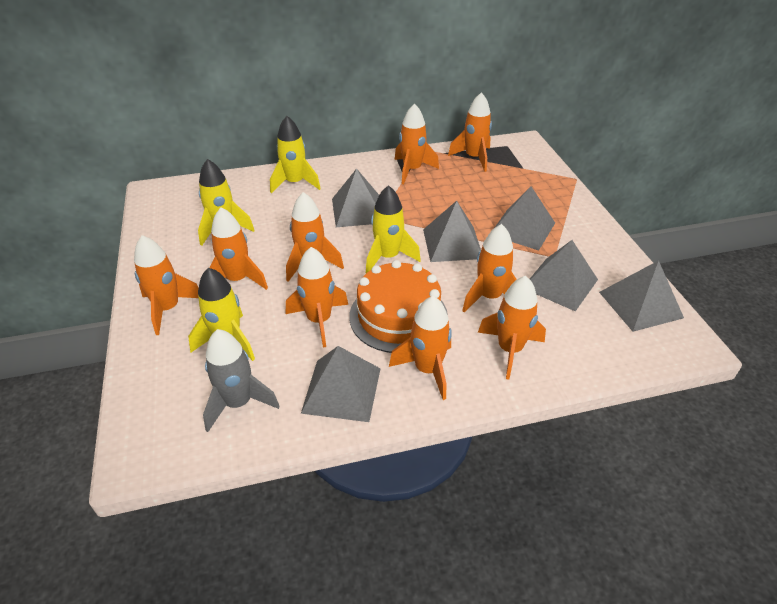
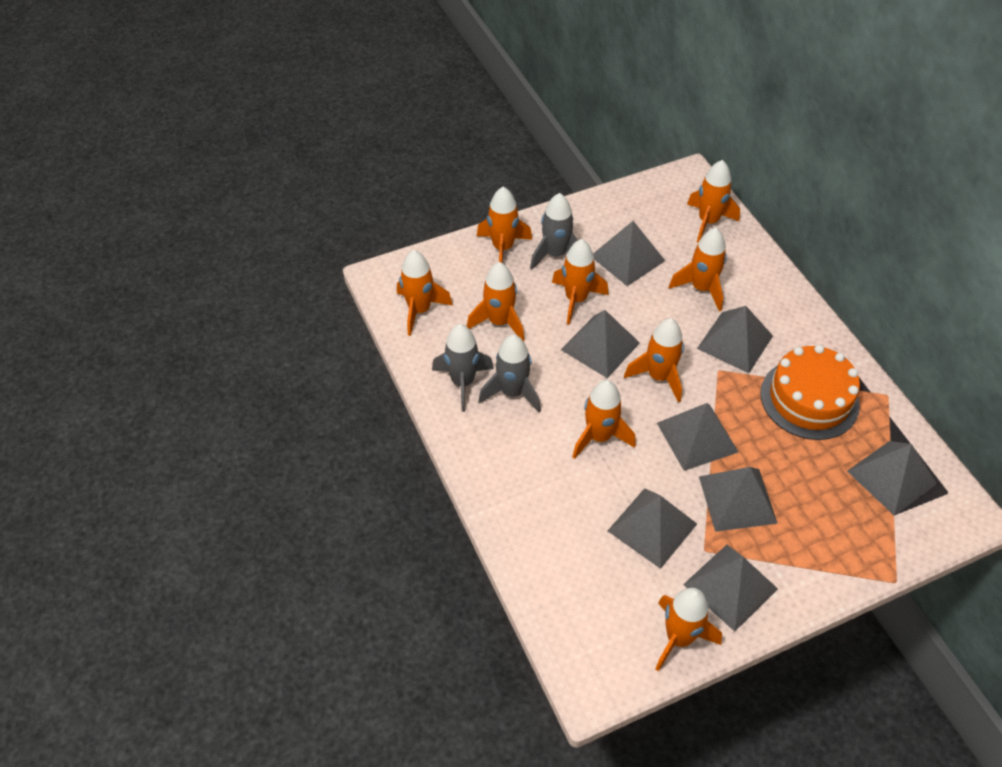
grey pyramid: 6 -> 8
grey rocket: 1 -> 3
yellow rocket: 4 -> 0

